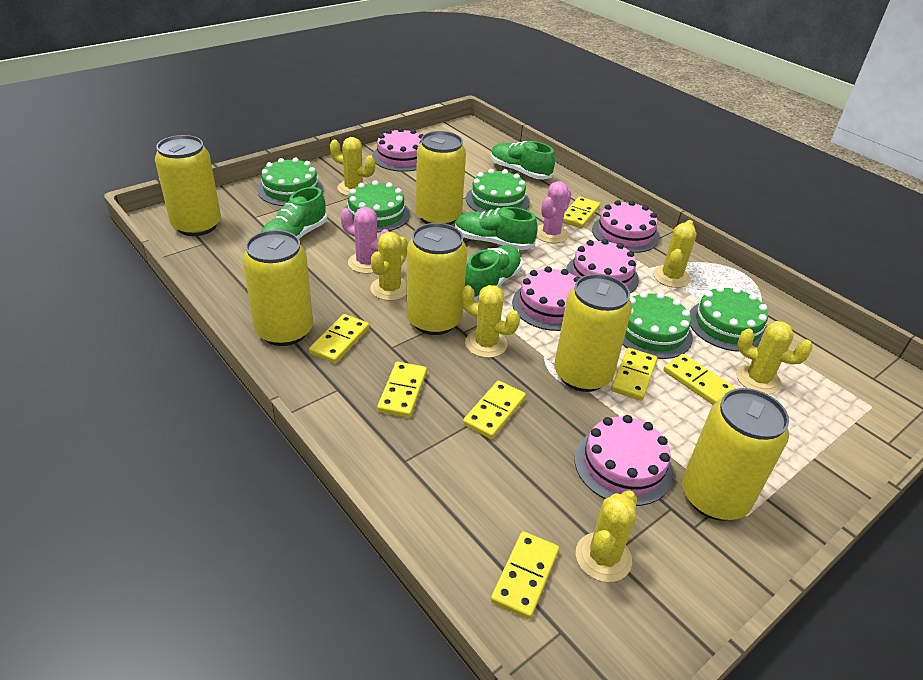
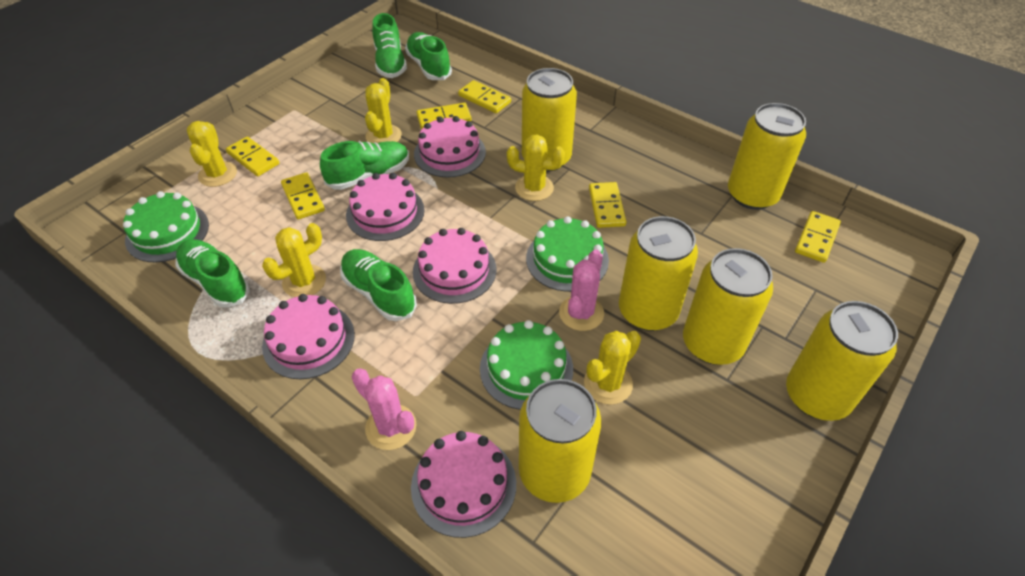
green cake: 5 -> 3
green shoe: 4 -> 5
yellow cactus: 6 -> 5
yellow domino: 7 -> 6

